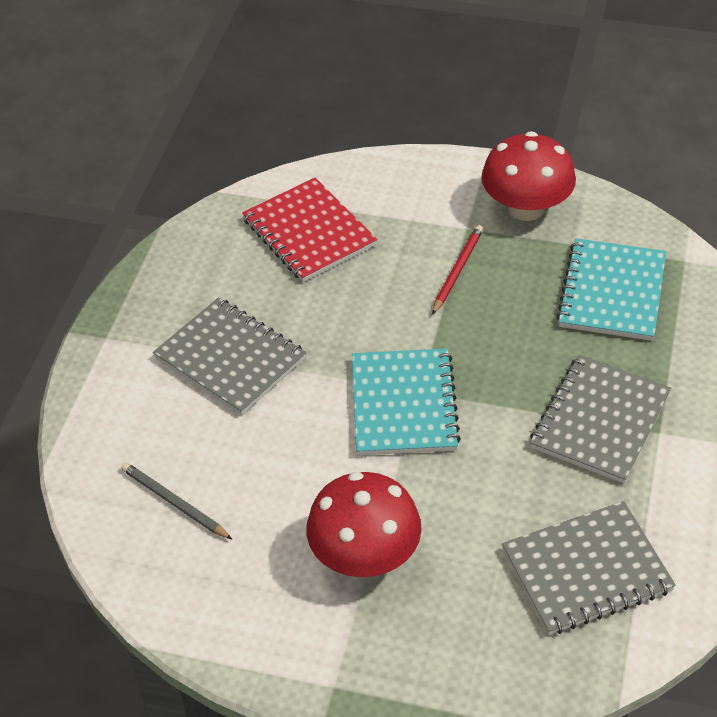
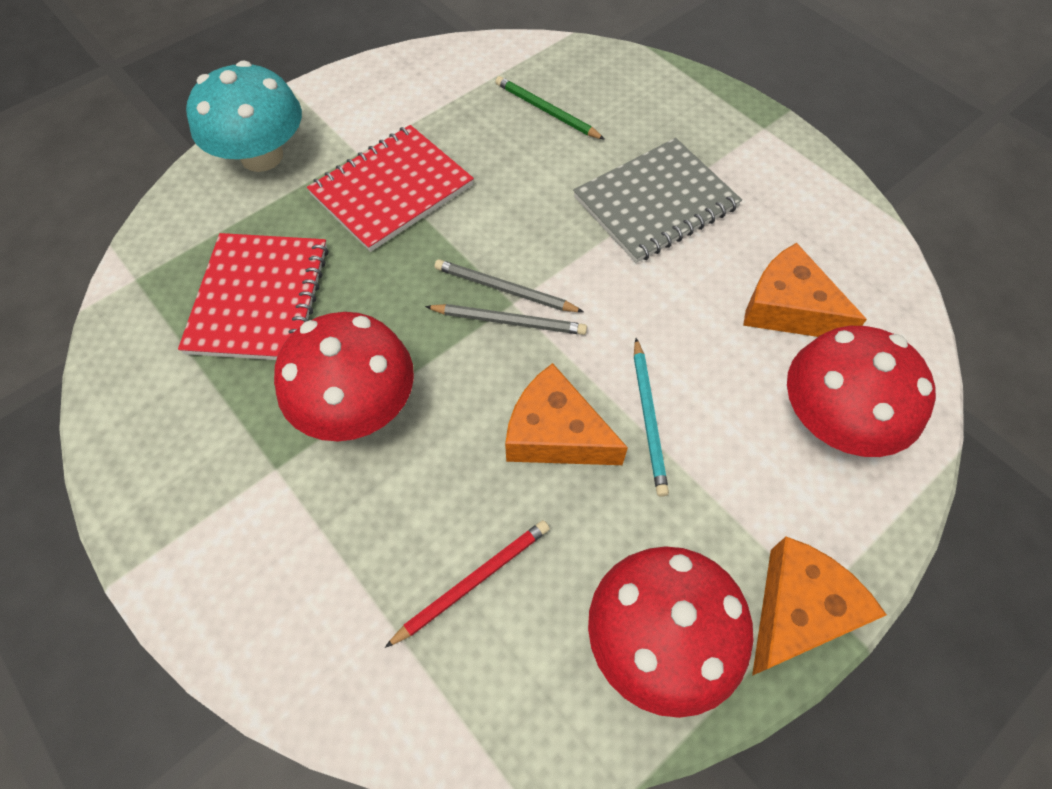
green pencil: 0 -> 1
grey notebook: 3 -> 1
grey pencil: 1 -> 2
orange cheese: 0 -> 3
red mushroom: 2 -> 3
red notebook: 1 -> 2
turquoise mushroom: 0 -> 1
turquoise notebook: 2 -> 0
turquoise pencil: 0 -> 1

